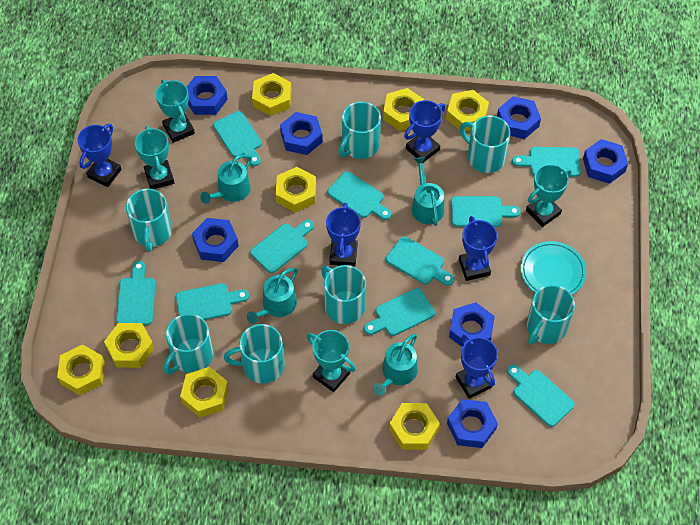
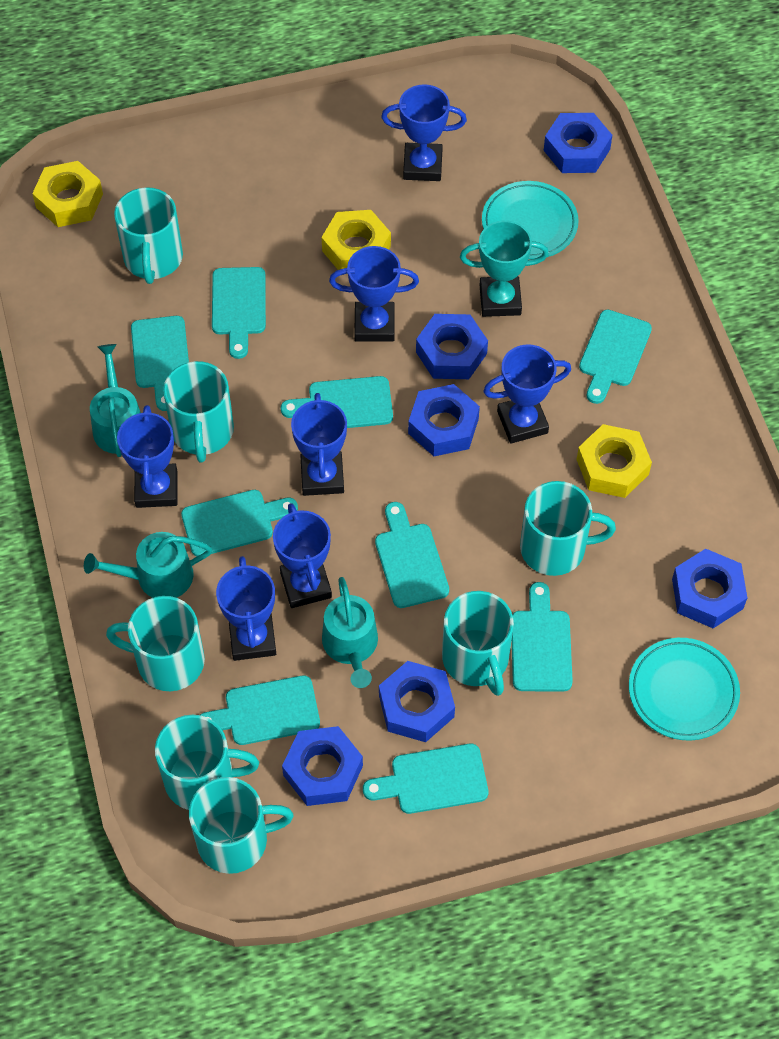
blue nut: 7 -> 6
blue trophy: 5 -> 7
turquoise cutting board: 10 -> 9
turquoise plate: 1 -> 2
turquoise trophy: 4 -> 1
turquoise watering can: 4 -> 3
yellow nut: 8 -> 3

